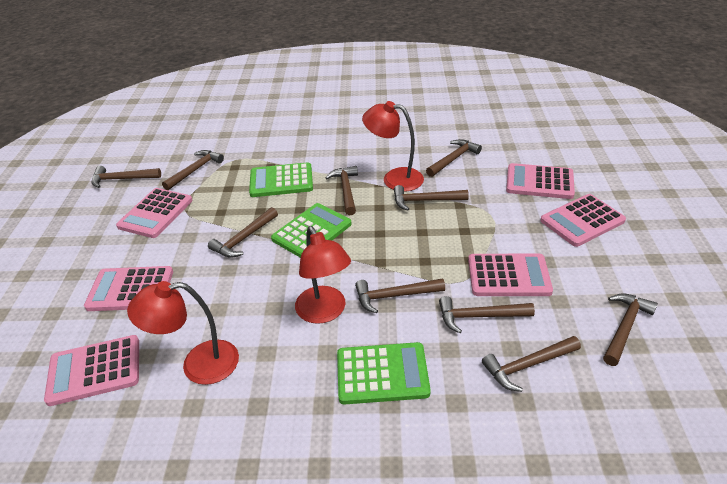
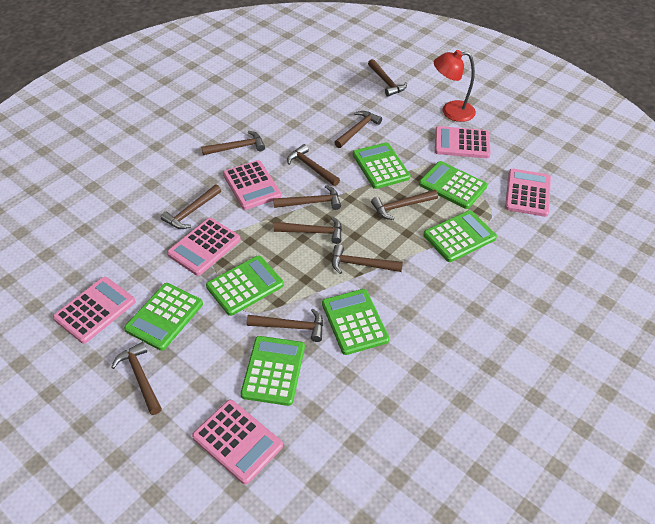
brown hammer: 10 -> 11
green calculator: 3 -> 7
red lamp: 3 -> 1

